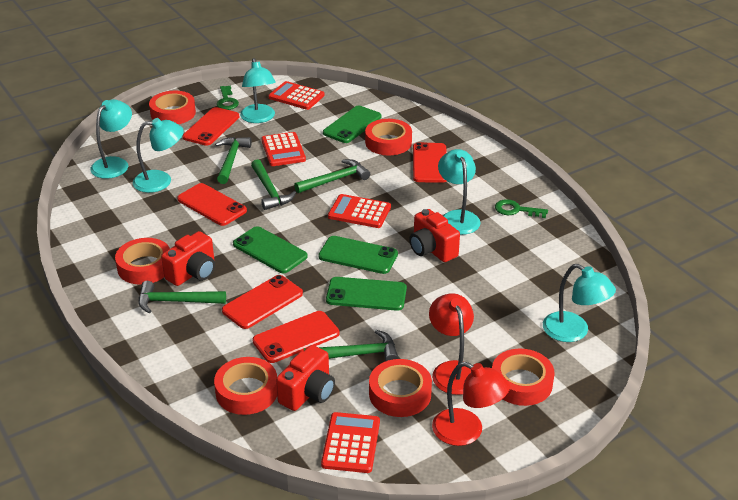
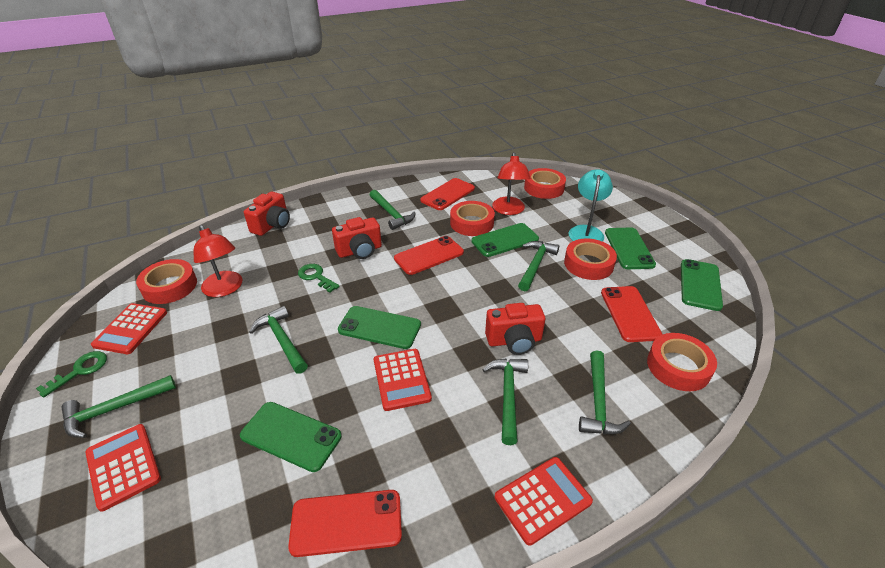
green hammer: 5 -> 6
green phone: 4 -> 5
red phone: 5 -> 4
red tape: 6 -> 5
turquoise lamp: 5 -> 1

